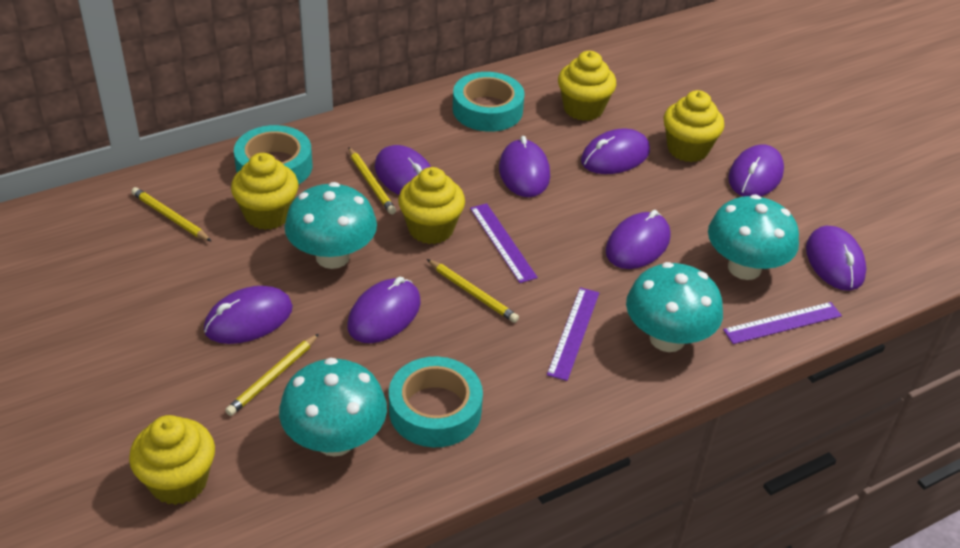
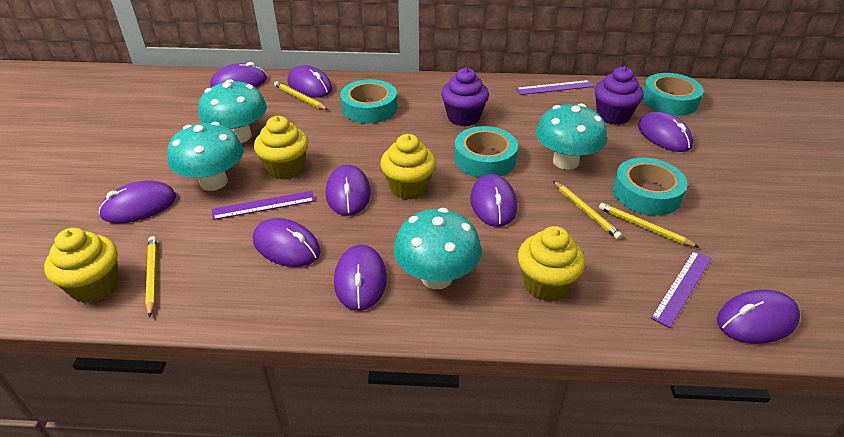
purple cupcake: 0 -> 2
purple mouse: 8 -> 9
turquoise tape: 3 -> 4
yellow cupcake: 5 -> 4

